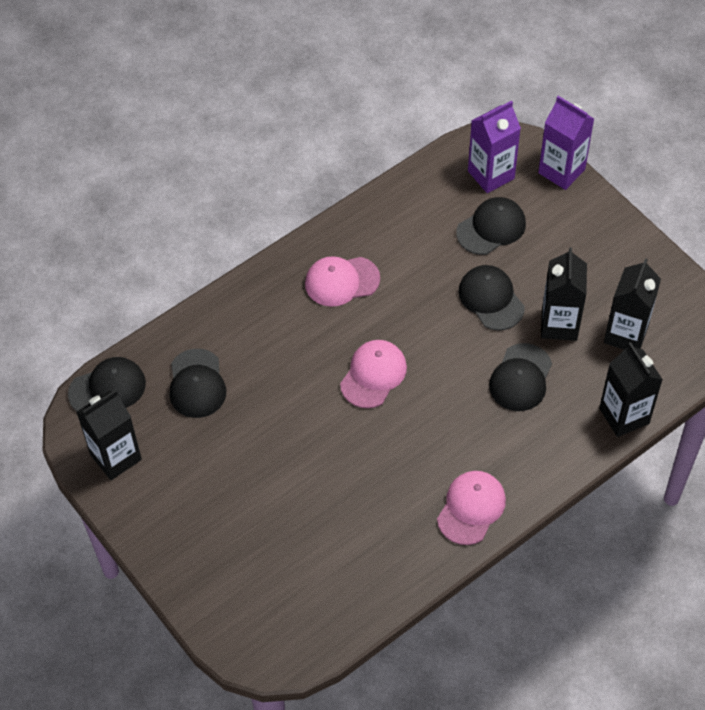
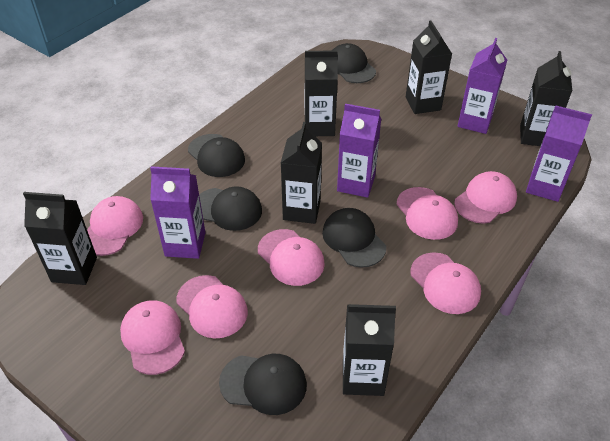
black carton: 4 -> 6
pink cap: 3 -> 7
purple carton: 2 -> 4

